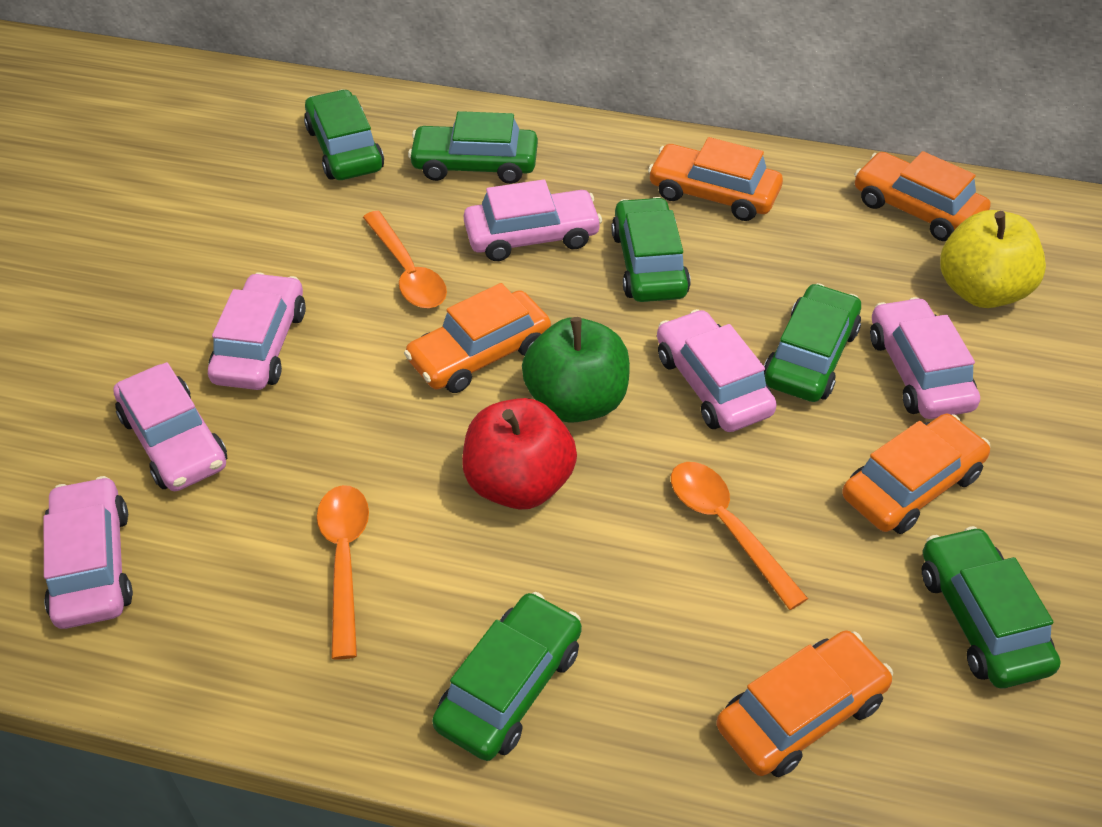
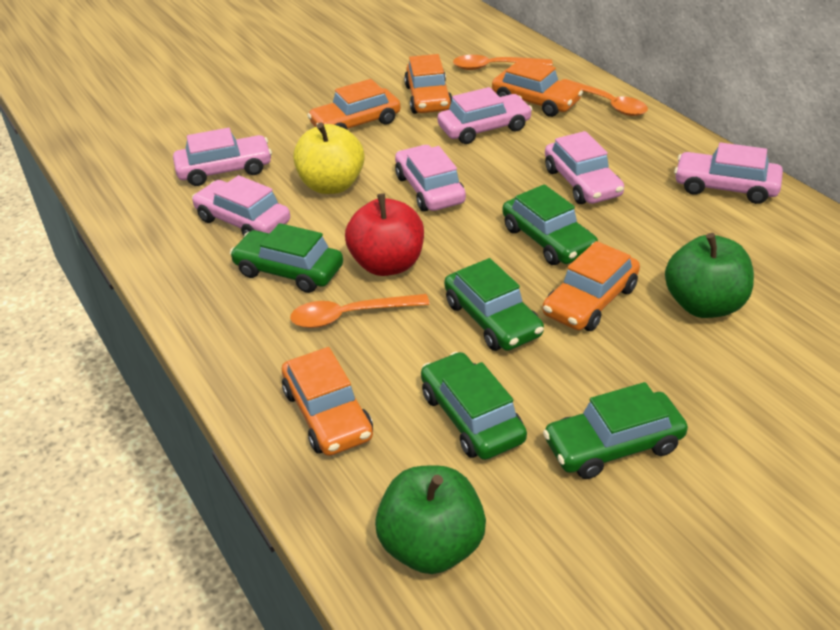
green apple: 1 -> 2
green car: 6 -> 5

